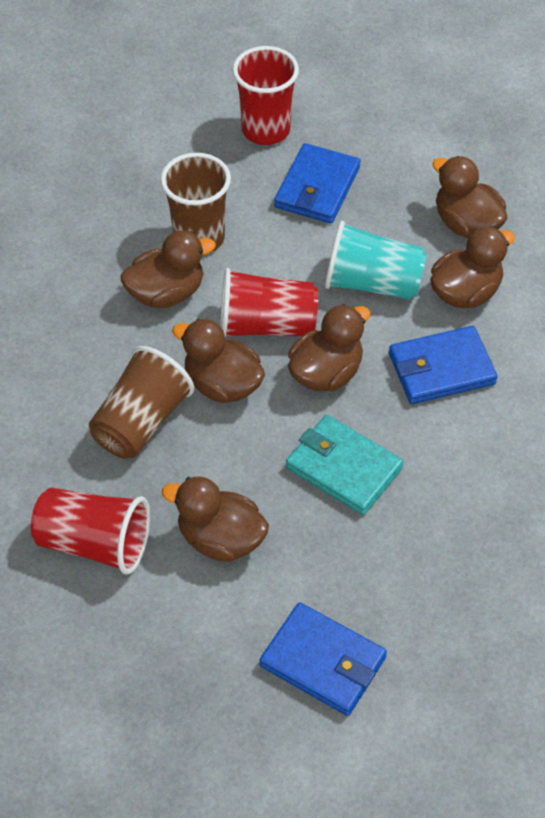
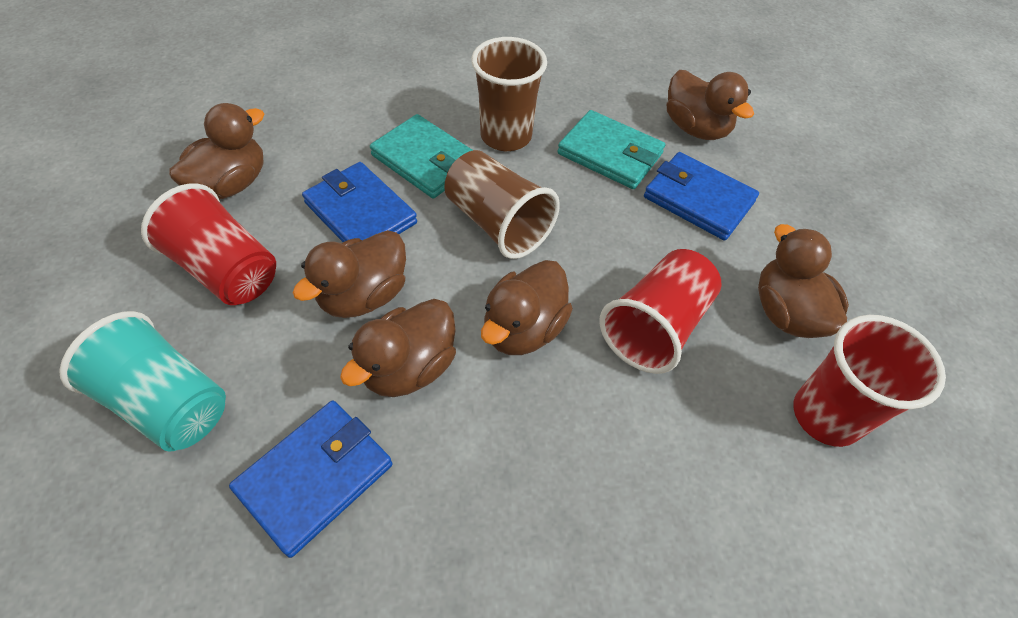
turquoise wallet: 1 -> 2

